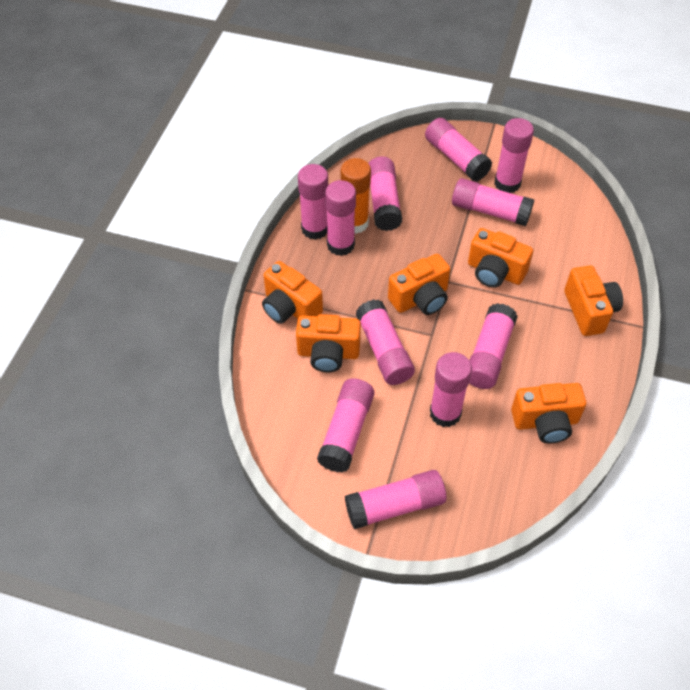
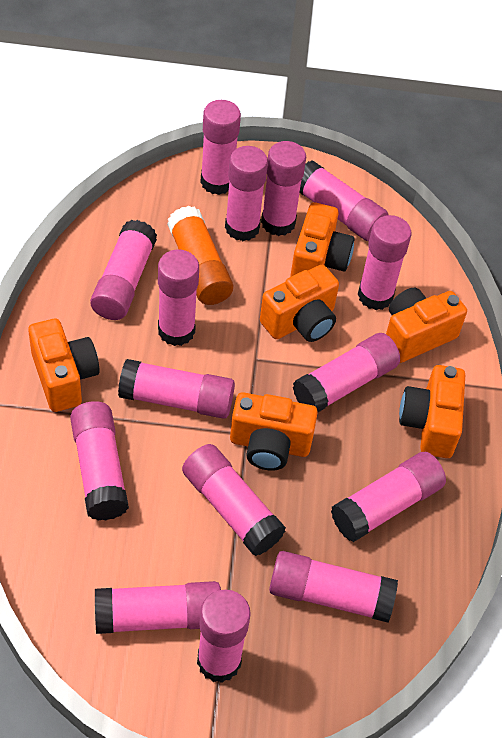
pink glue stick: 11 -> 15

